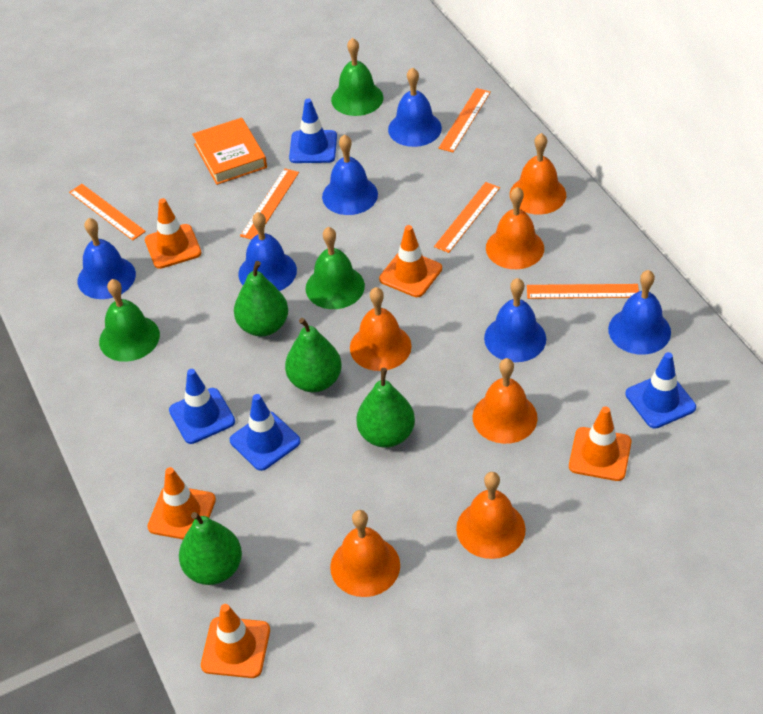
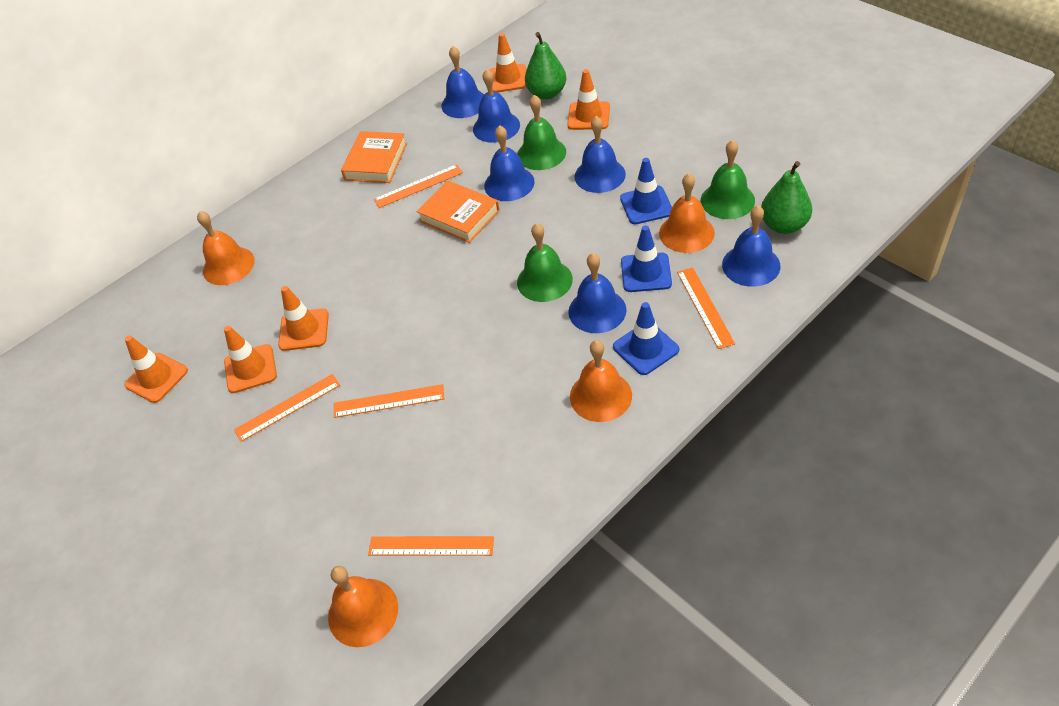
blue traffic cone: 4 -> 3
green pear: 4 -> 2
orange bell: 6 -> 4
orange book: 1 -> 2

